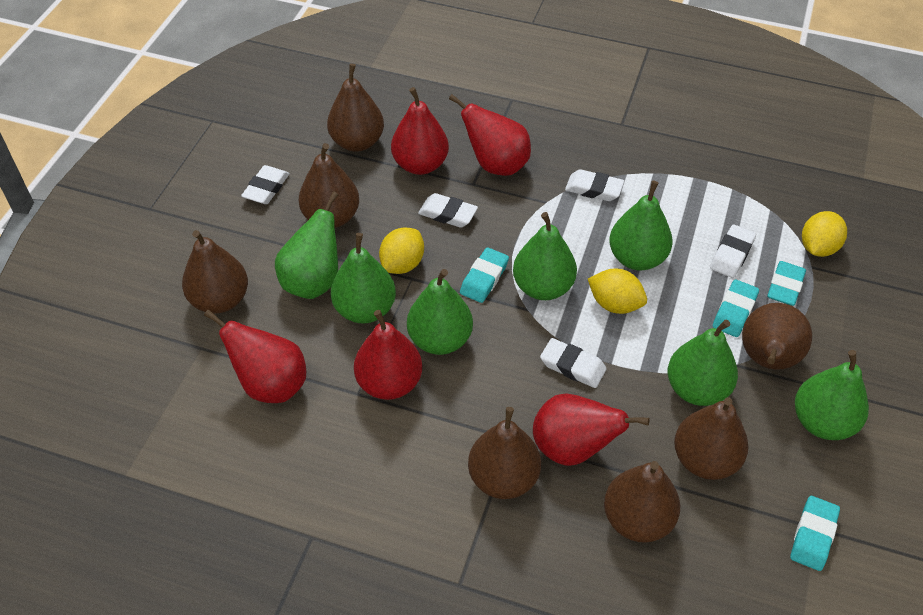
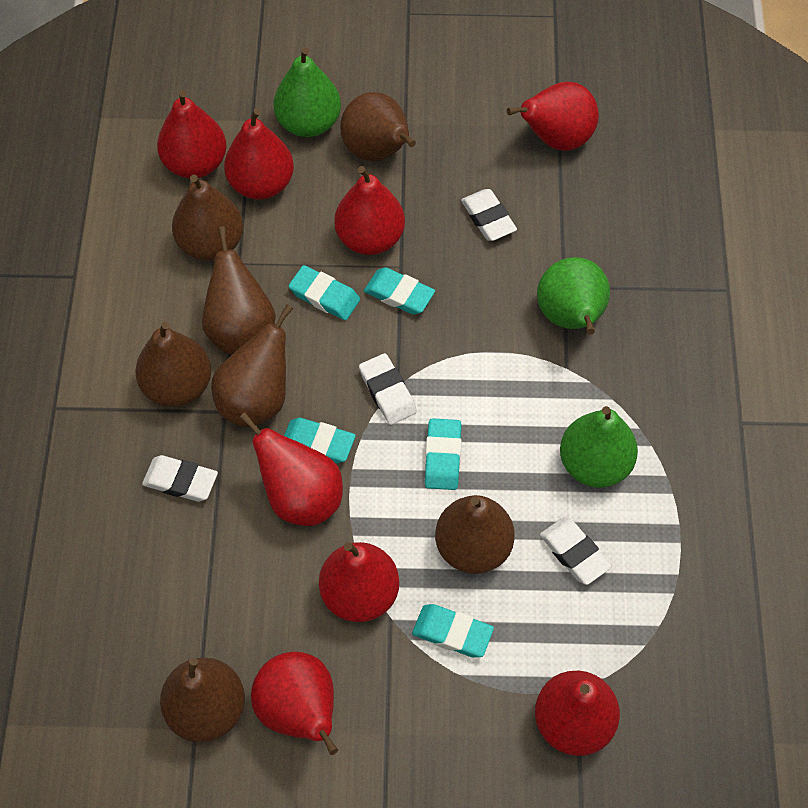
green pear: 7 -> 3
red pear: 5 -> 8
turquoise eraser: 4 -> 5
white eraser: 5 -> 4
yellow lemon: 3 -> 0

